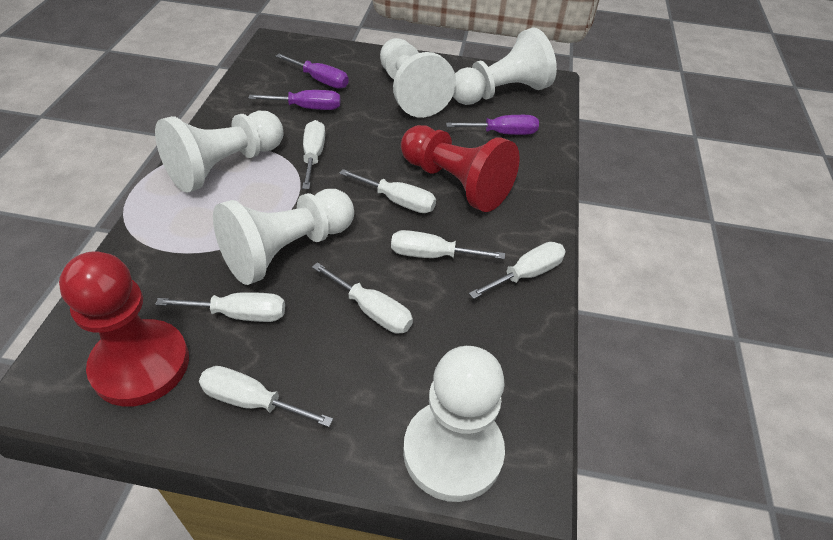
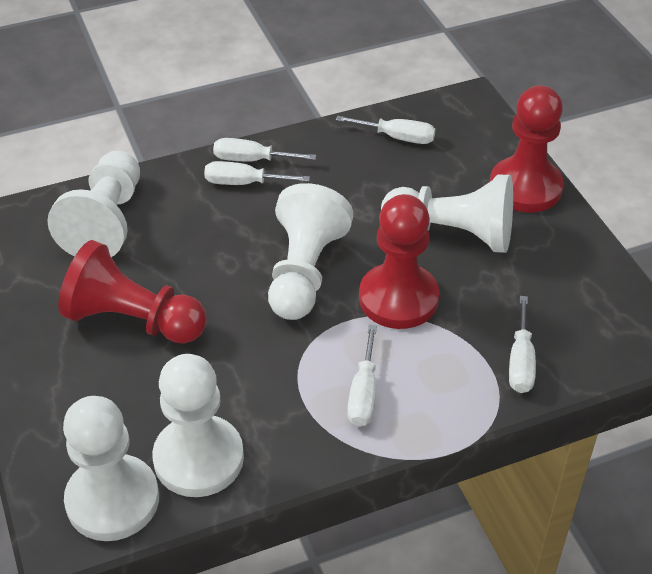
purple screwdriver: 3 -> 0
red pawn: 2 -> 3
white screwdriver: 7 -> 5

